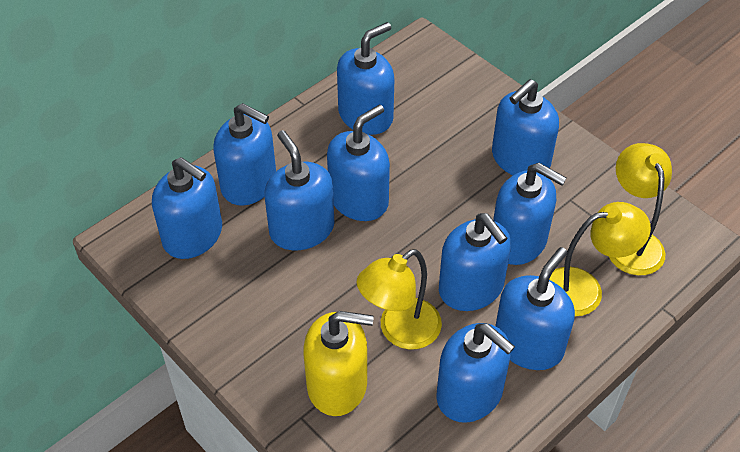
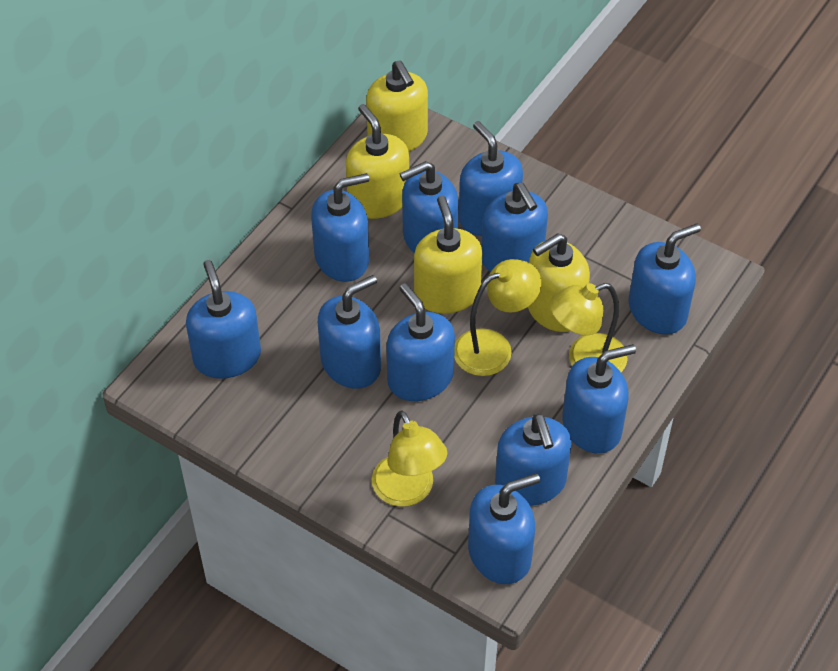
blue soap dispenser: 10 -> 11
yellow soap dispenser: 1 -> 4

